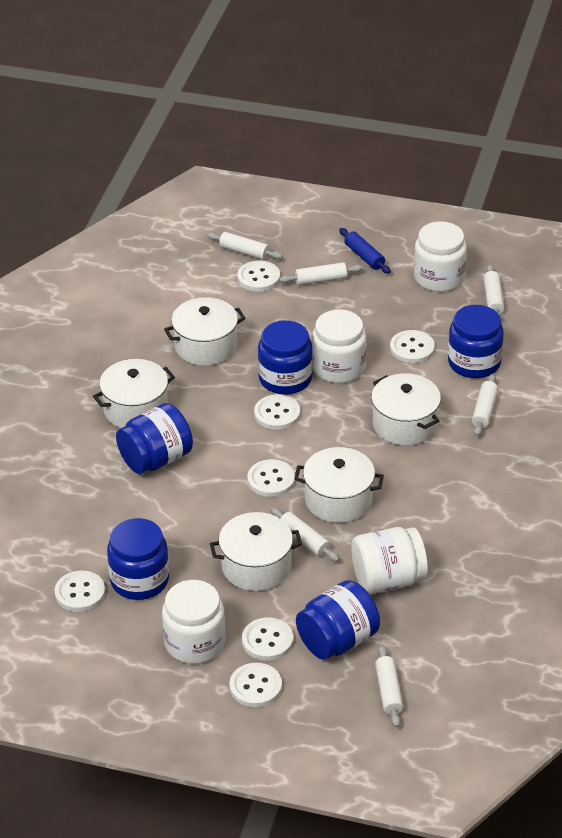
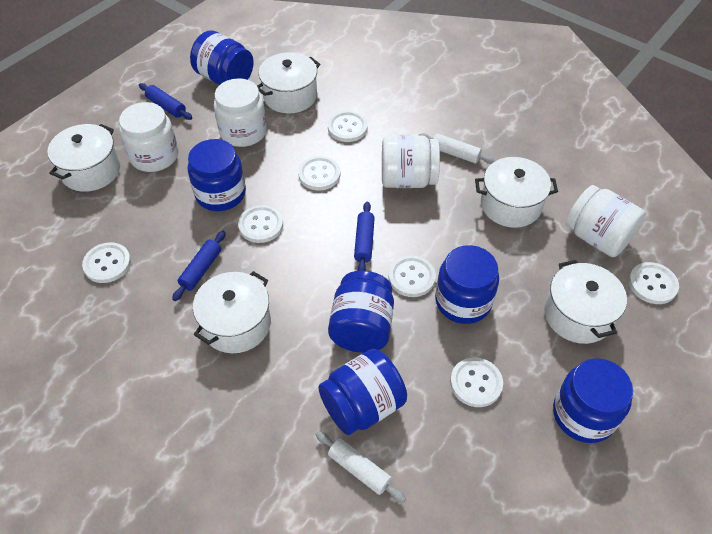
blue jar: 5 -> 6
blue rolling pin: 1 -> 3
white rolling pin: 6 -> 2

